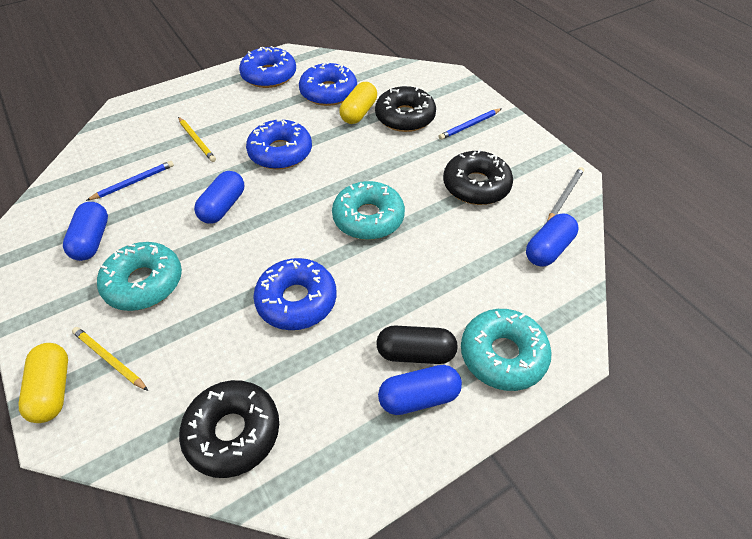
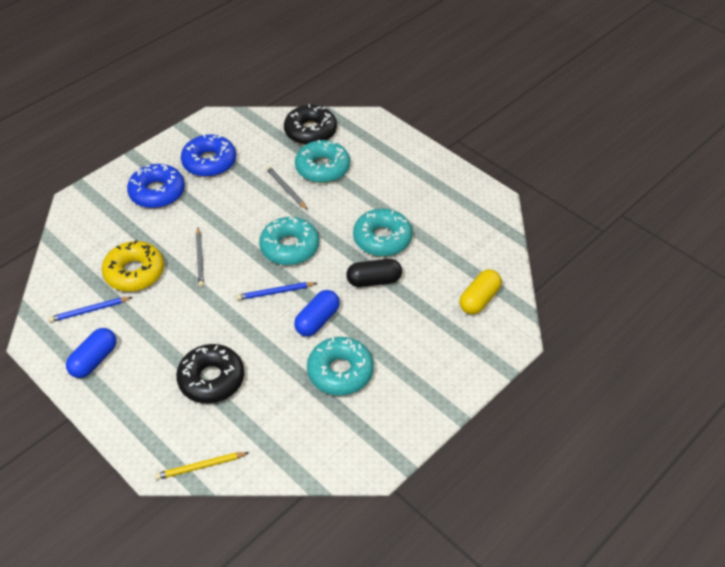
black donut: 3 -> 2
blue capsule: 4 -> 2
blue donut: 4 -> 2
grey pencil: 1 -> 2
turquoise donut: 3 -> 4
yellow capsule: 2 -> 1
yellow donut: 0 -> 1
yellow pencil: 2 -> 1

